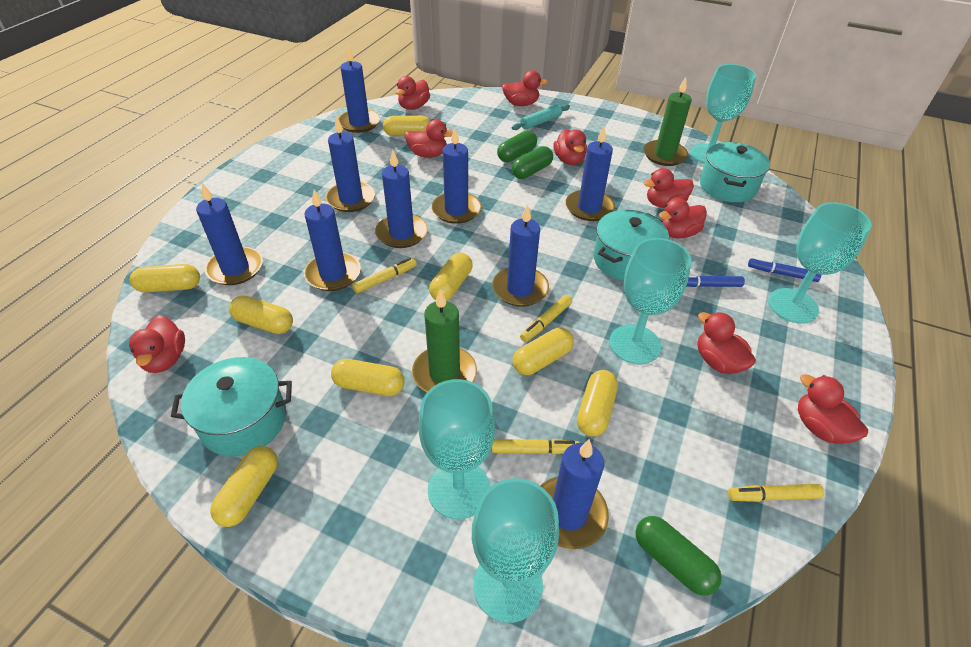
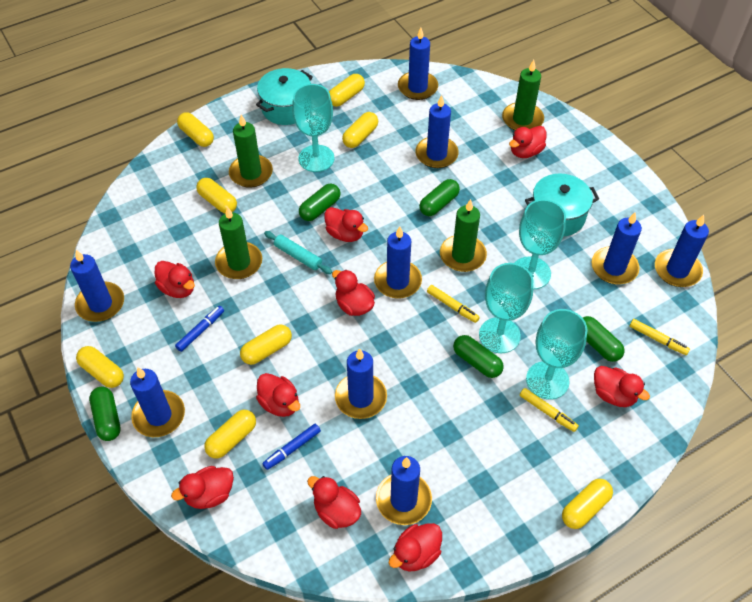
green candle: 2 -> 4
green capsule: 3 -> 5
turquoise goblet: 5 -> 4
turquoise pot: 3 -> 2
yellow marker: 4 -> 3

